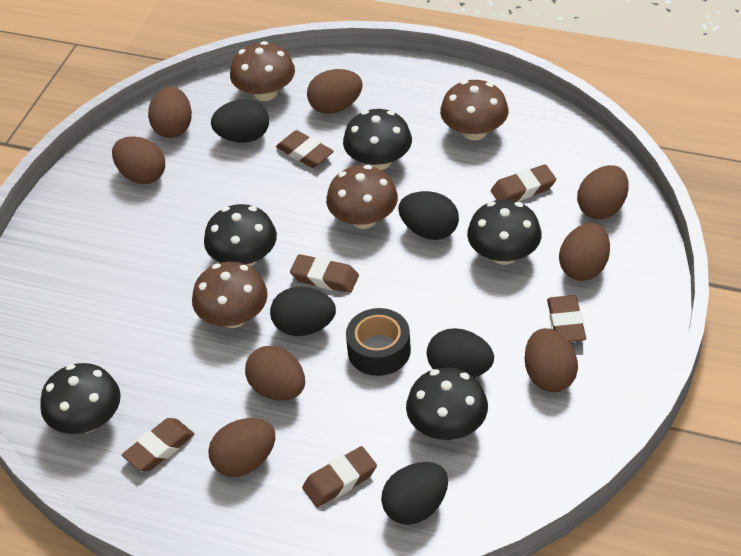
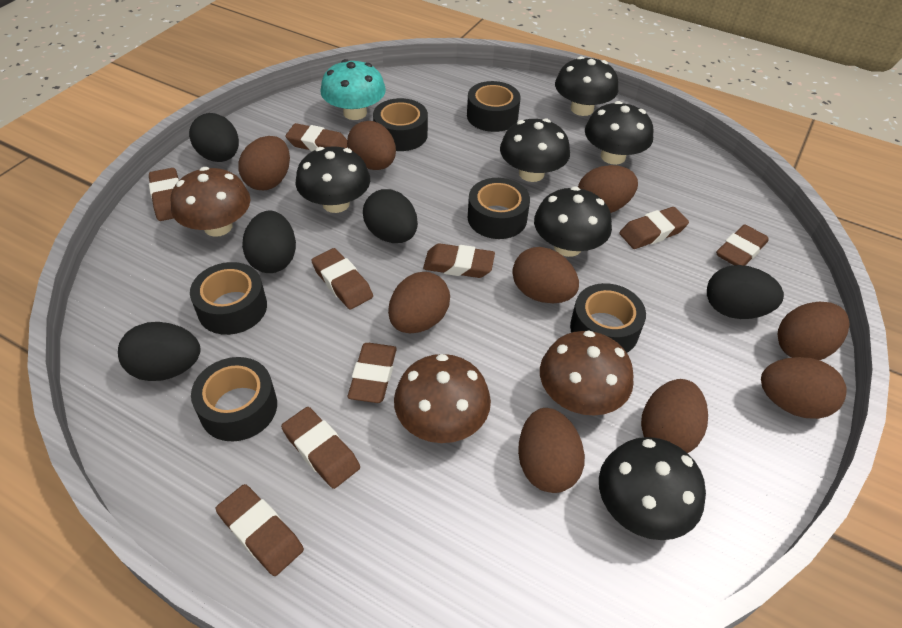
black mushroom: 5 -> 6
black tape: 1 -> 6
brown egg: 8 -> 9
brown eraser: 6 -> 9
brown mushroom: 4 -> 3
turquoise mushroom: 0 -> 1

